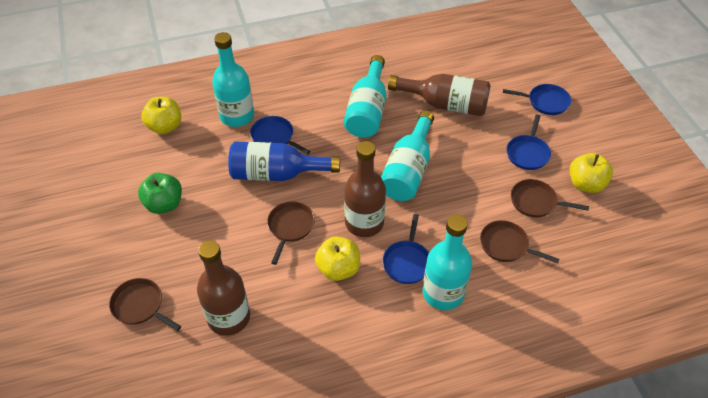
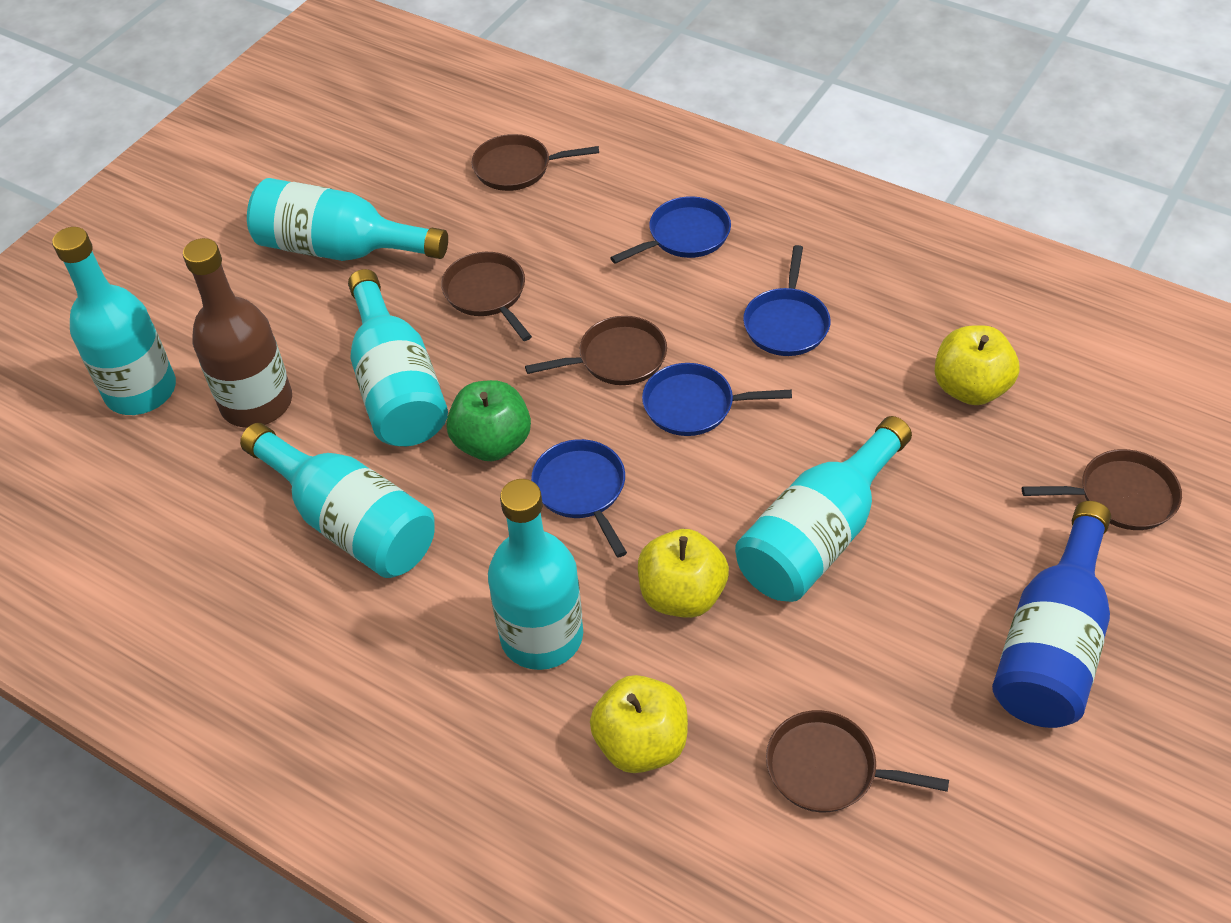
brown bottle: 3 -> 1
brown pan: 4 -> 5
turquoise bottle: 4 -> 6

